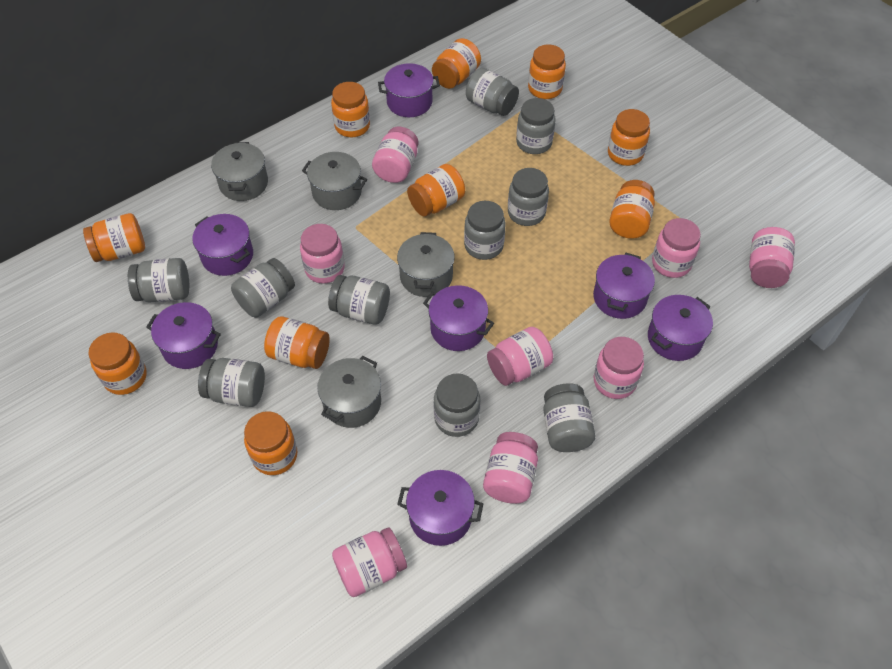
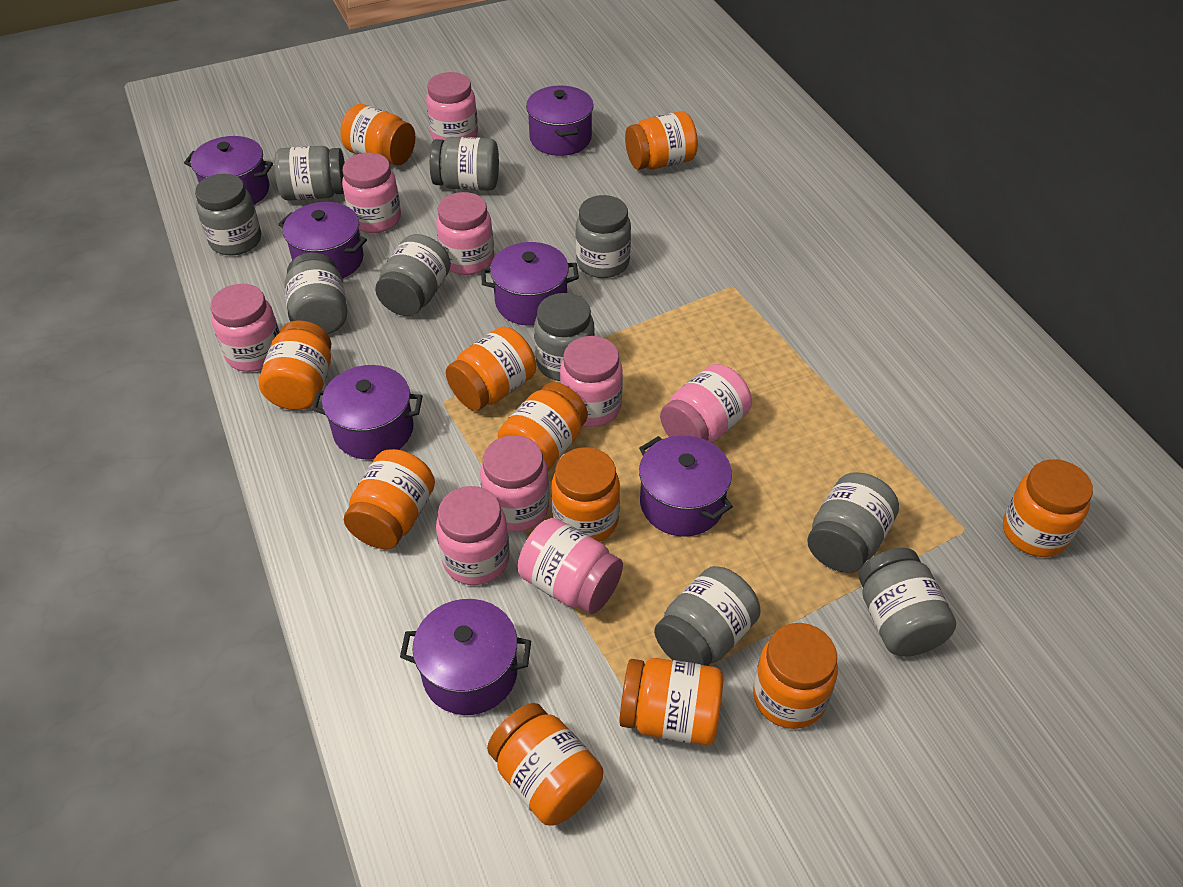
grey pot: 4 -> 0
orange jar: 10 -> 11
pink jar: 8 -> 9

